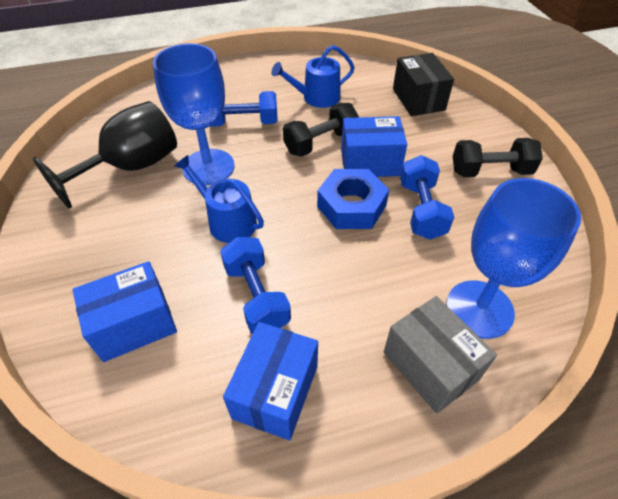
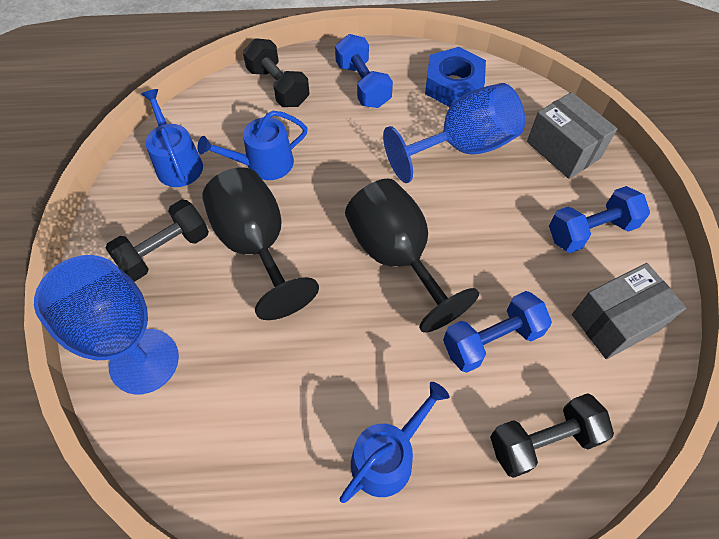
black box: 1 -> 0
black dumbbell: 2 -> 3
black goblet: 1 -> 2
blue box: 3 -> 0
blue watering can: 2 -> 3
grey box: 1 -> 2

